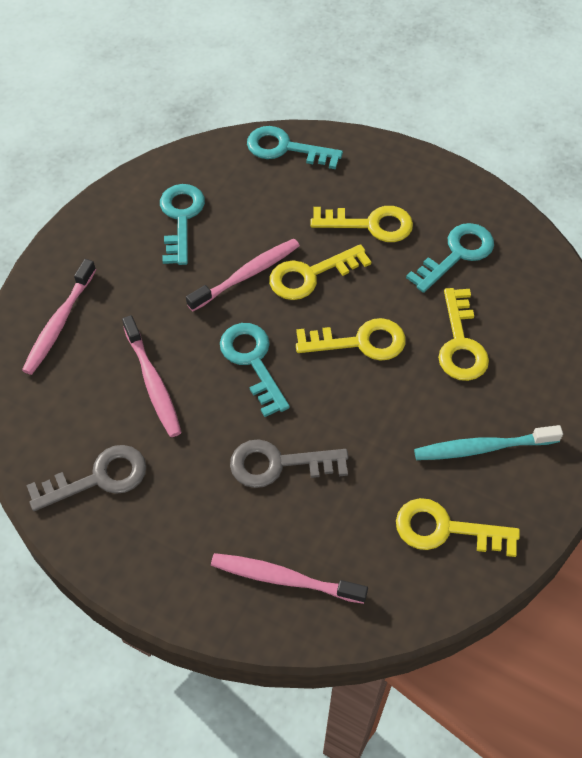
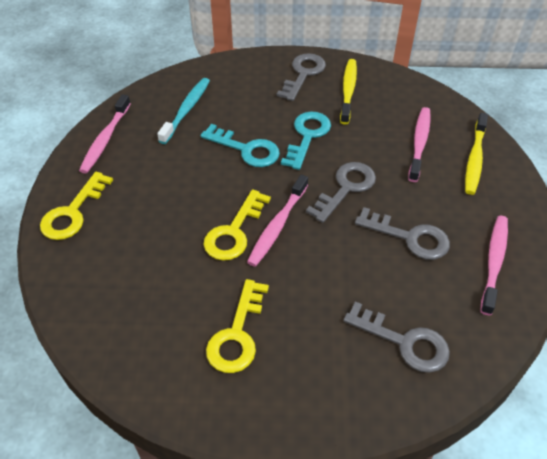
grey key: 2 -> 4
turquoise key: 4 -> 2
yellow key: 5 -> 3
yellow toothbrush: 0 -> 2

